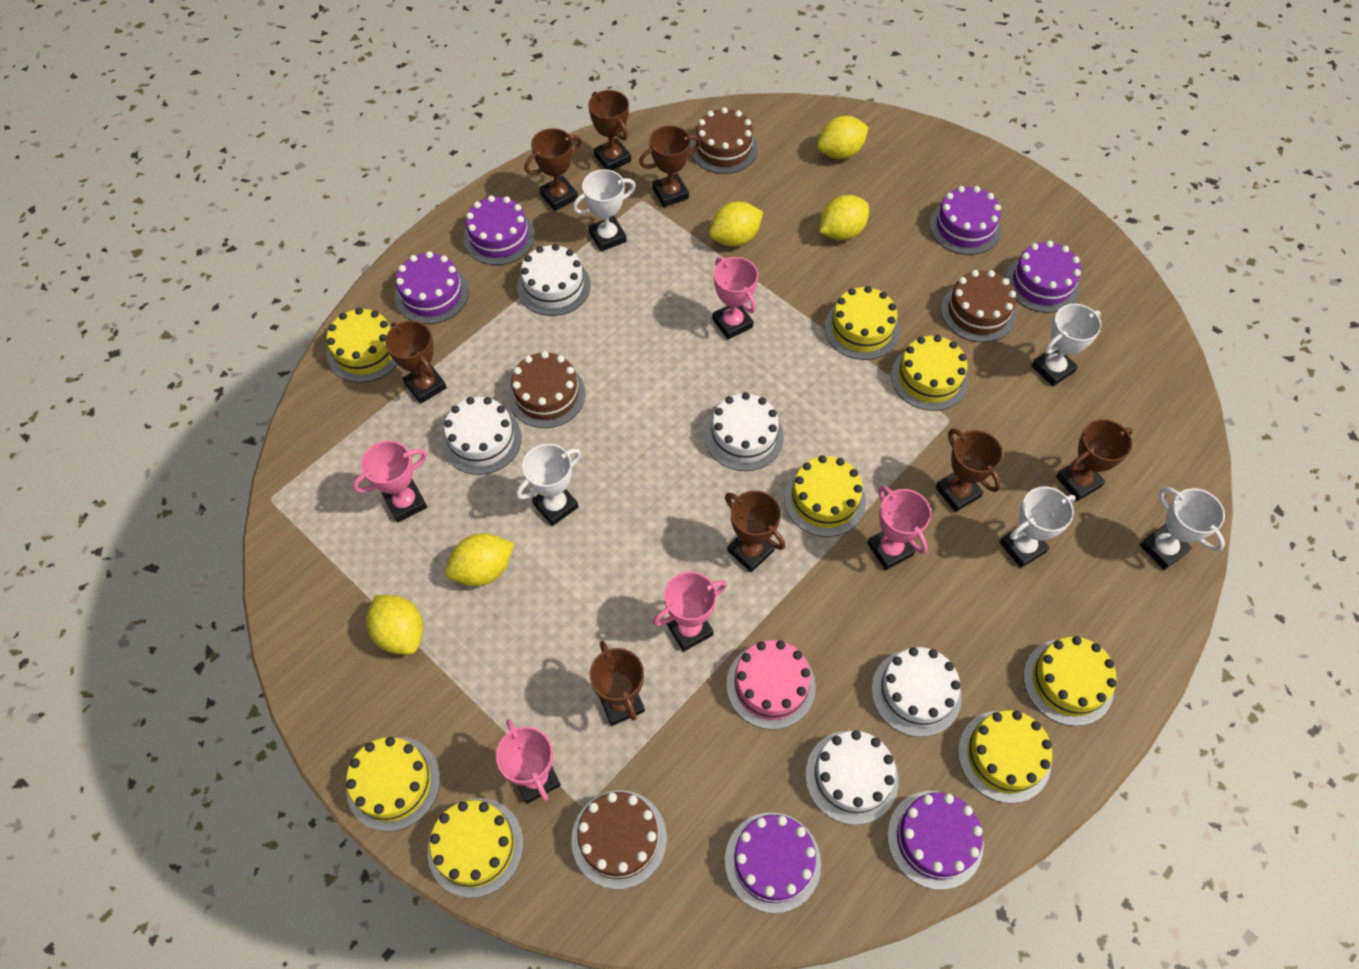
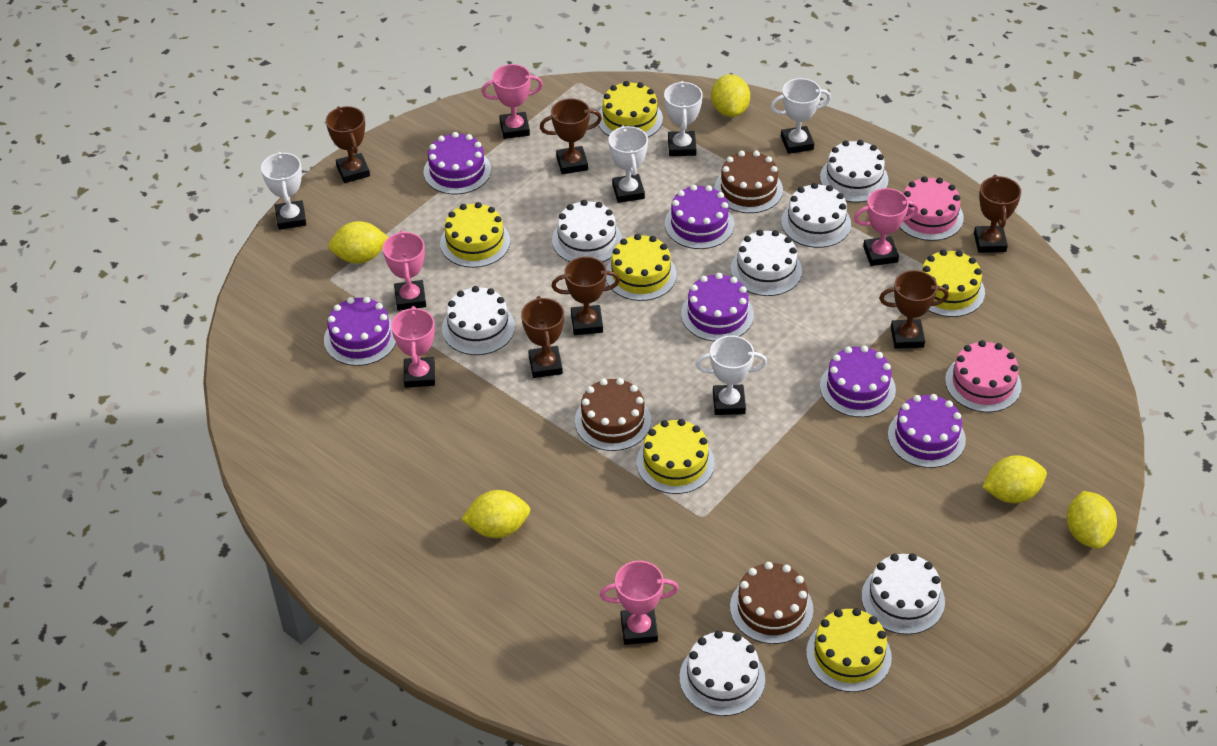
brown cake: 4 -> 3
brown trophy: 8 -> 6
pink cake: 1 -> 2
white cake: 5 -> 7
yellow cake: 8 -> 6

